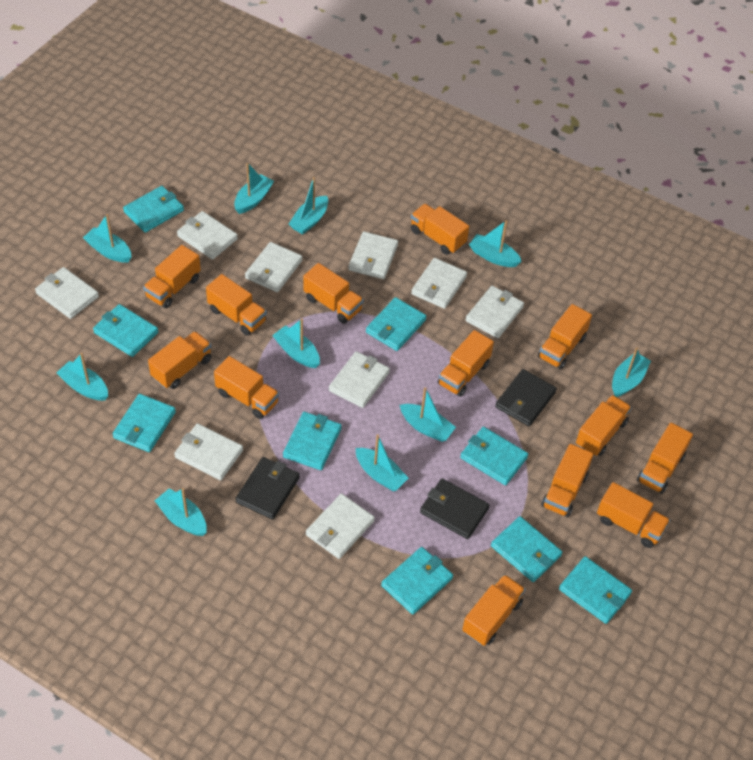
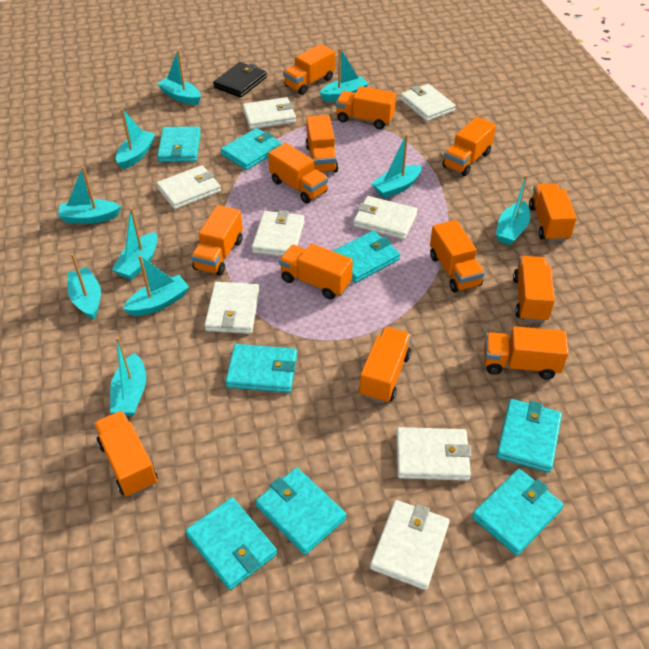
black wallet: 3 -> 1
turquoise wallet: 9 -> 8
white wallet: 9 -> 8

